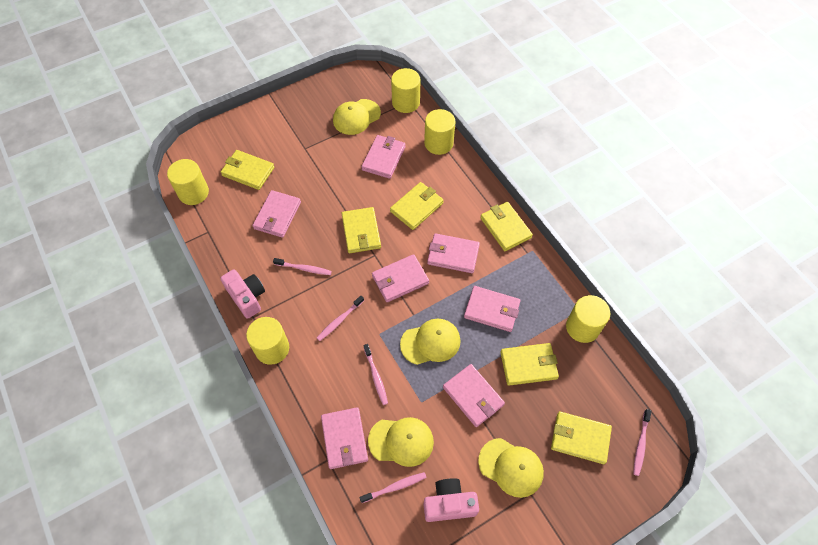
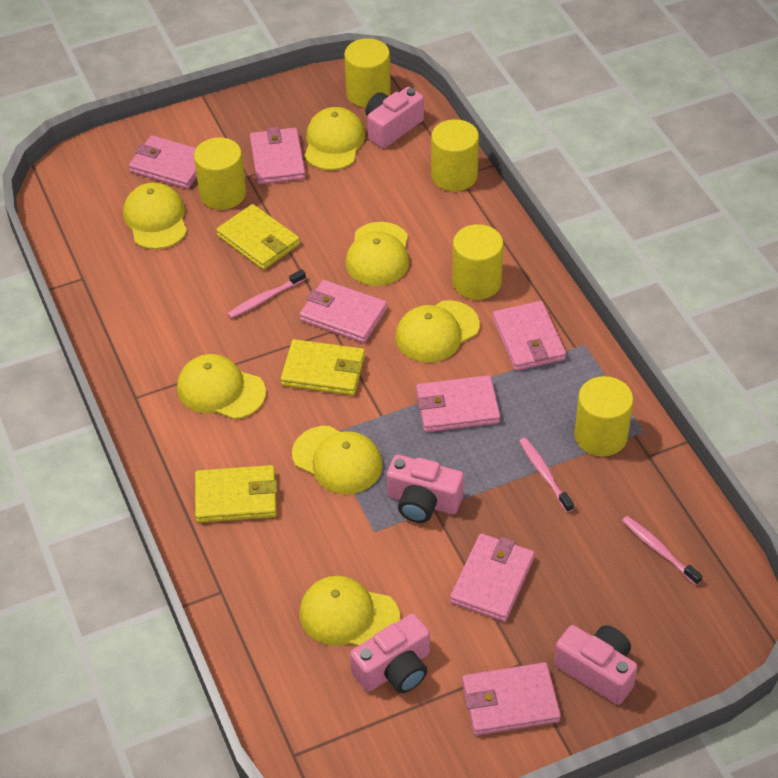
pink camera: 2 -> 4
pink toothbrush: 5 -> 3
yellow cap: 4 -> 7
yellow wallet: 6 -> 3

